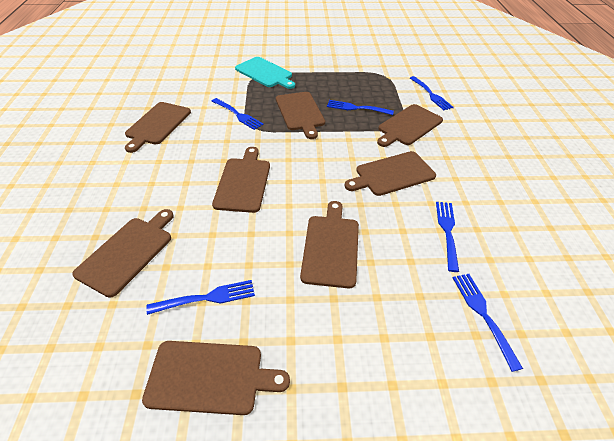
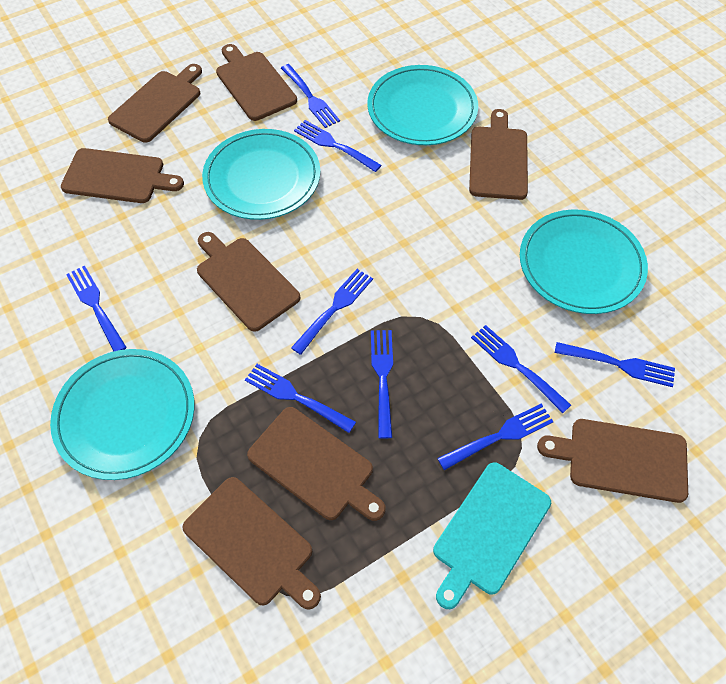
blue fork: 6 -> 9
turquoise plate: 0 -> 4

